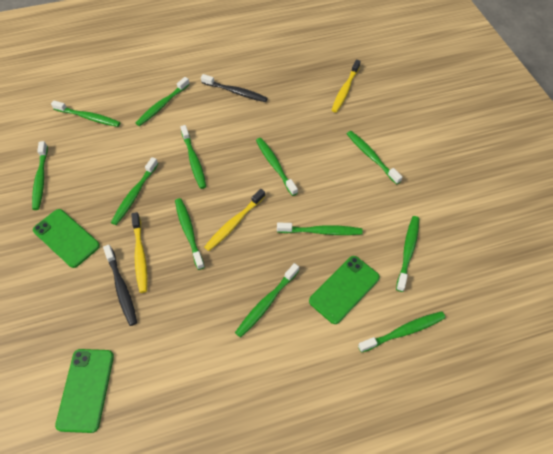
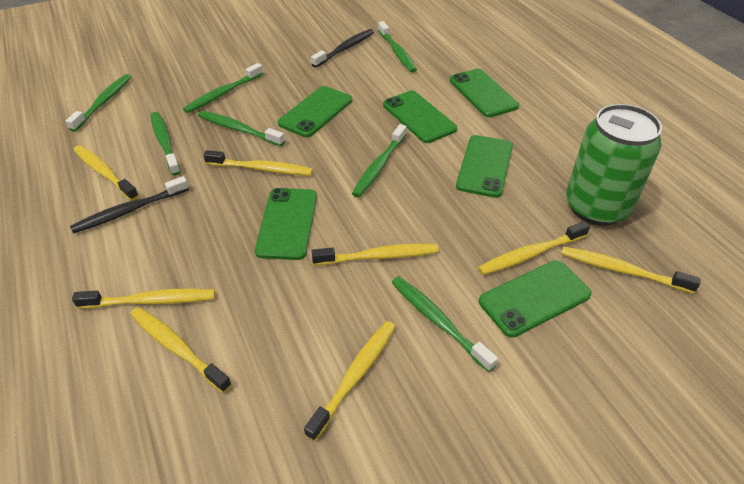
green can: 0 -> 1
green phone: 3 -> 6
green toothbrush: 12 -> 7
yellow toothbrush: 3 -> 8

